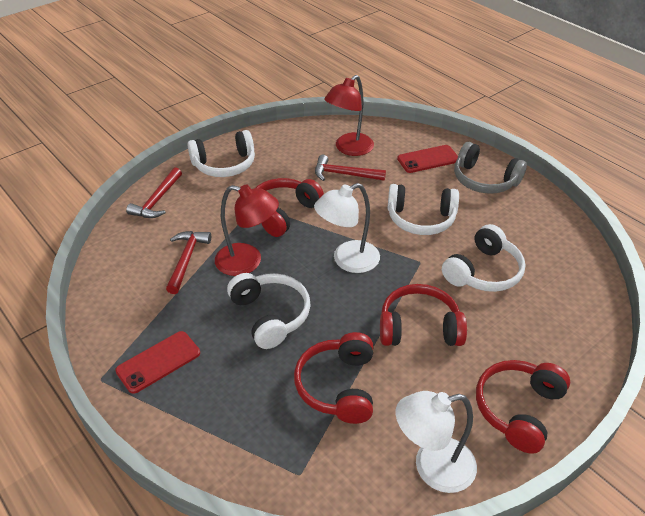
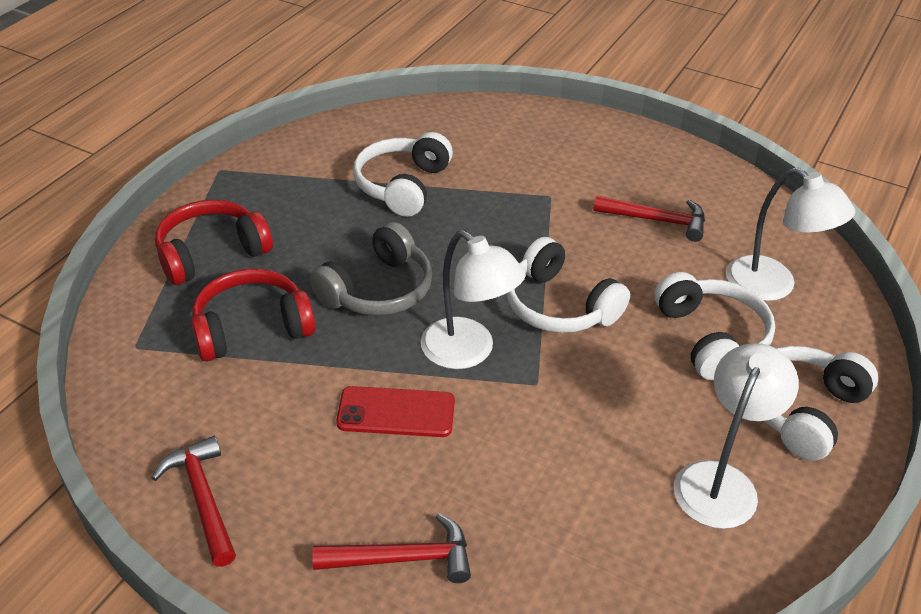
red headphones: 4 -> 2
red lamp: 2 -> 0
red phone: 2 -> 1
white lamp: 2 -> 3

